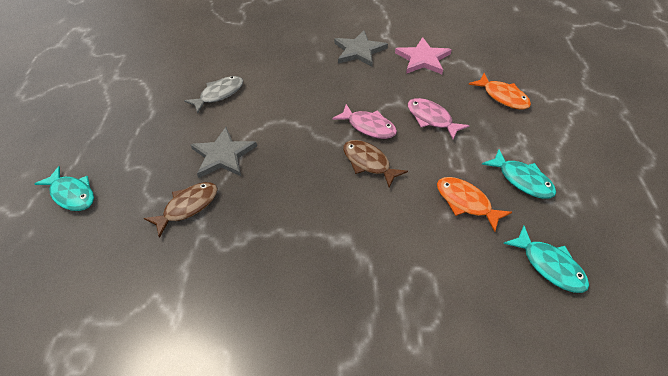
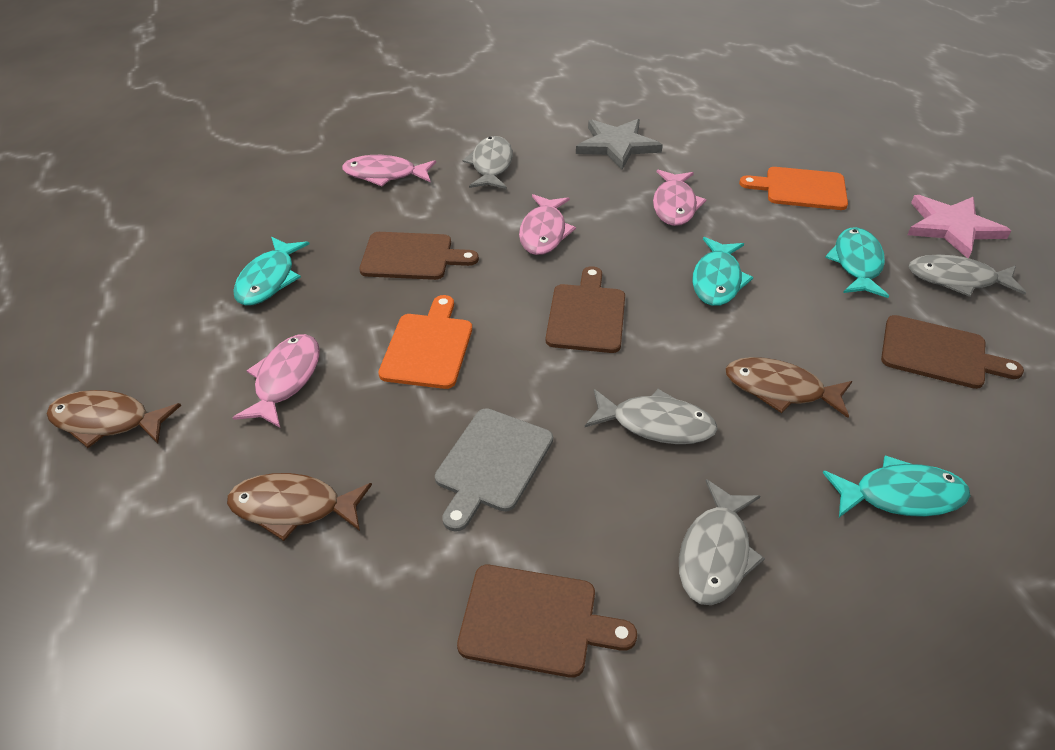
brown cutting board: 0 -> 4
brown fish: 2 -> 3
grey cutting board: 0 -> 1
grey fish: 1 -> 4
grey star: 2 -> 1
orange cutting board: 0 -> 2
orange fish: 2 -> 0
pink fish: 2 -> 4
turquoise fish: 3 -> 4

